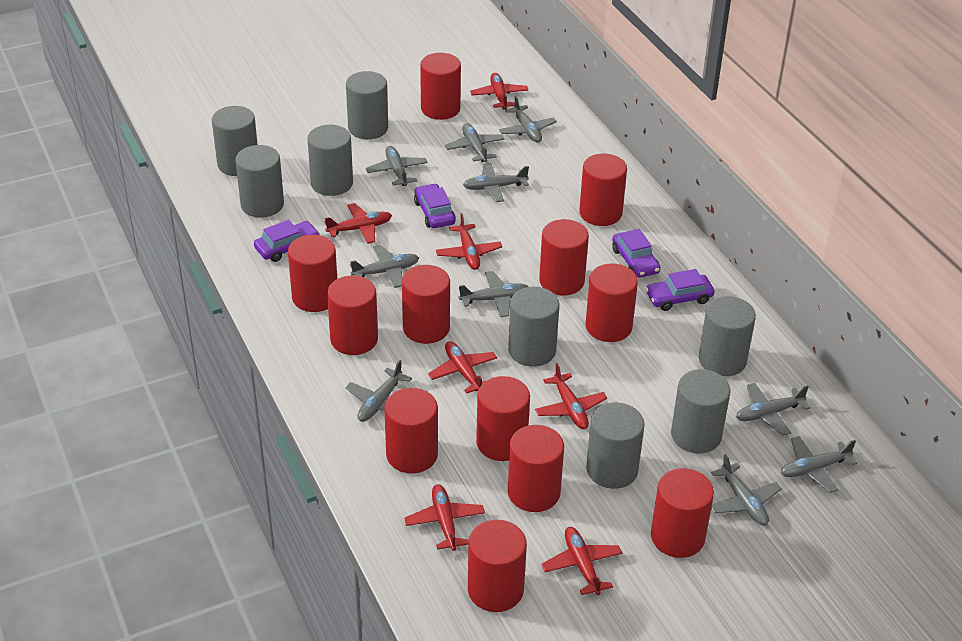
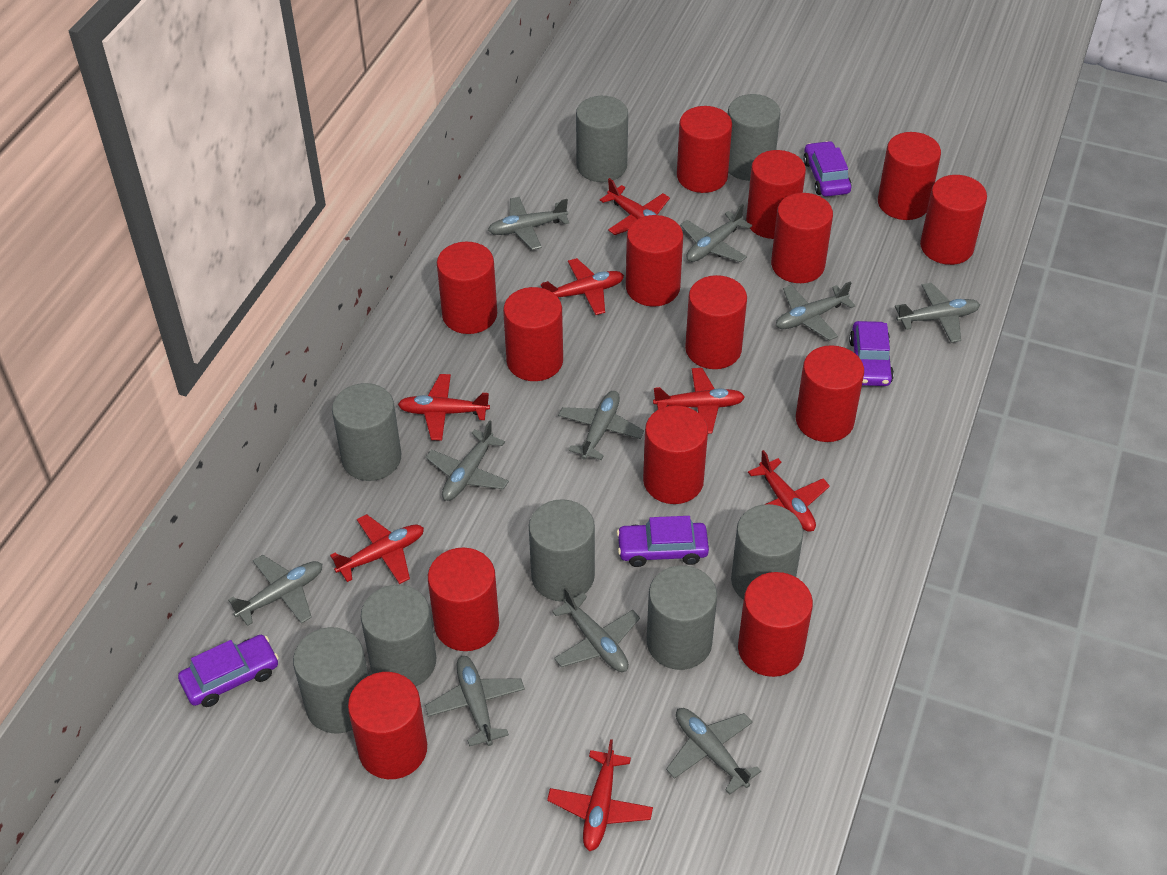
red cylinder: 12 -> 14

